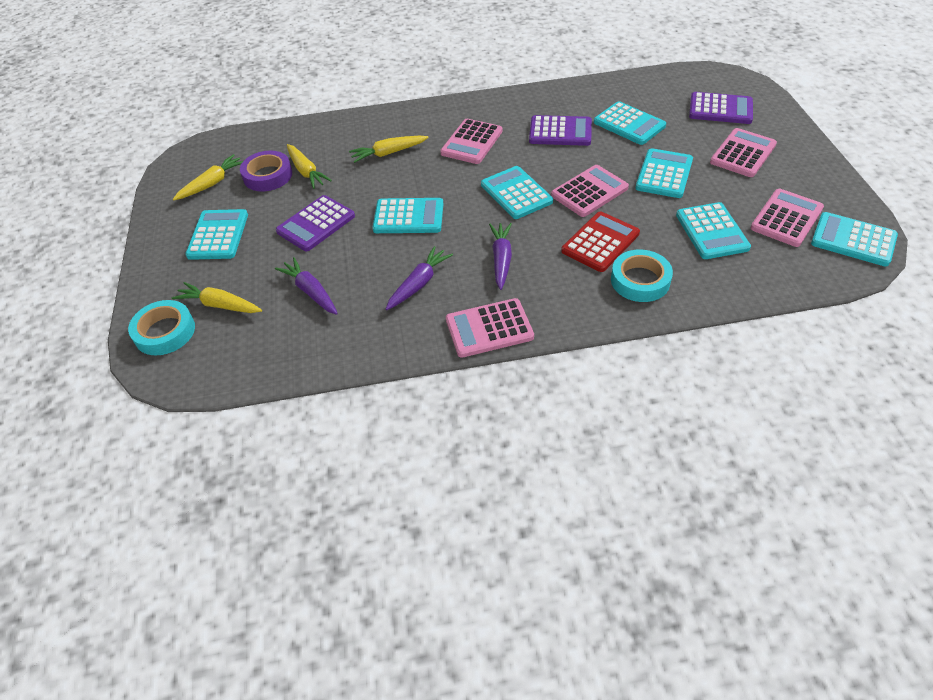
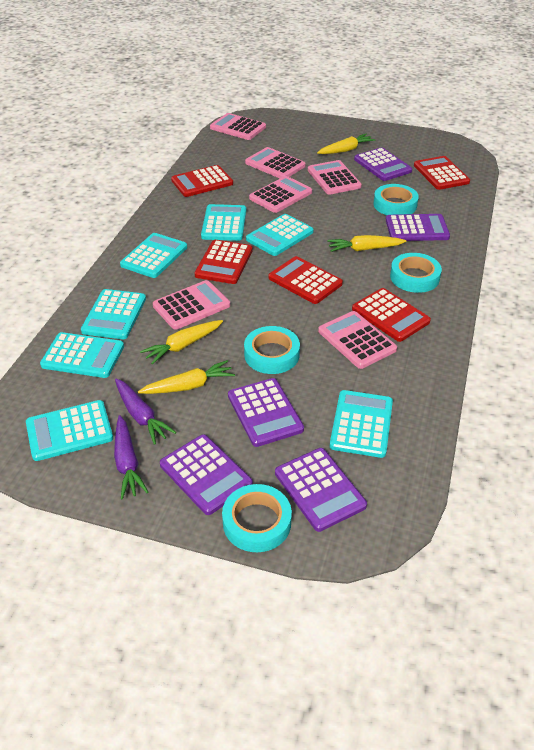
pink calculator: 5 -> 6
purple calculator: 3 -> 5
purple carrot: 3 -> 2
purple tape: 1 -> 0
red calculator: 1 -> 5
turquoise tape: 2 -> 4

